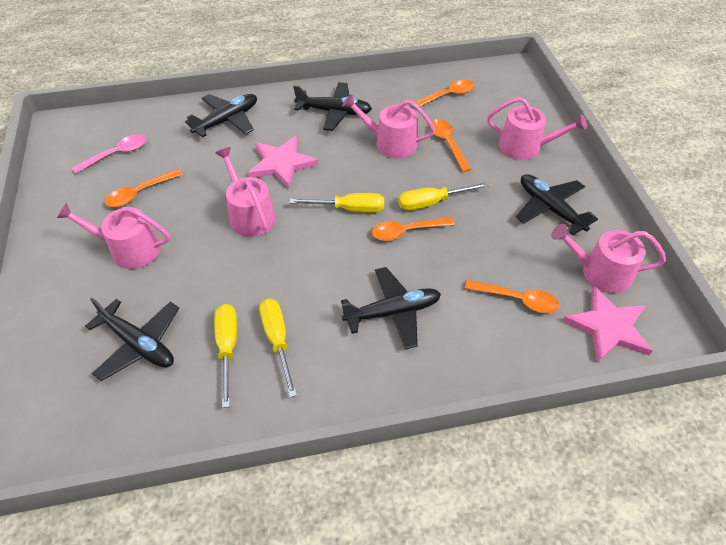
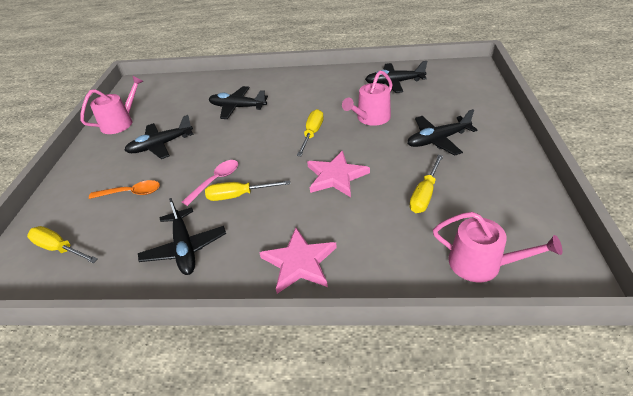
orange spoon: 5 -> 1
pink watering can: 5 -> 3

